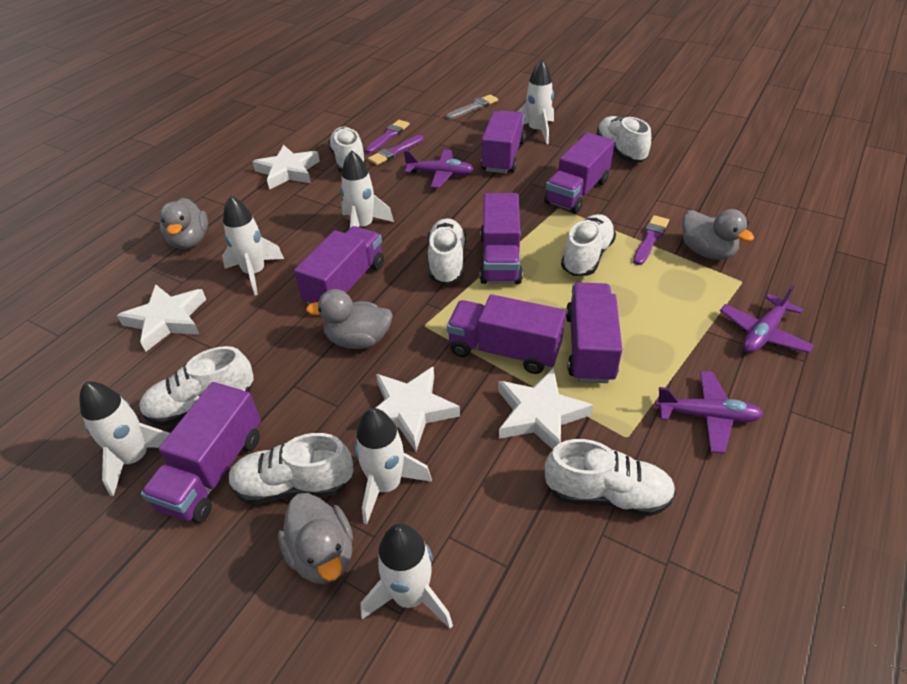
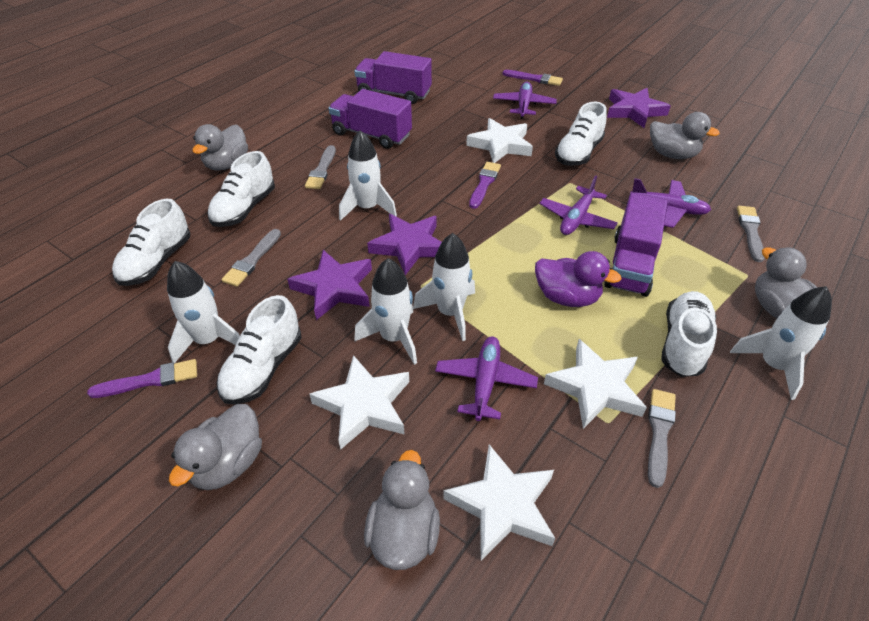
grey brush: 1 -> 4
grey duck: 4 -> 5
purple duck: 0 -> 1
purple plane: 3 -> 4
purple star: 0 -> 3
purple truck: 7 -> 3
white rocket: 6 -> 5
white shoe: 7 -> 5

